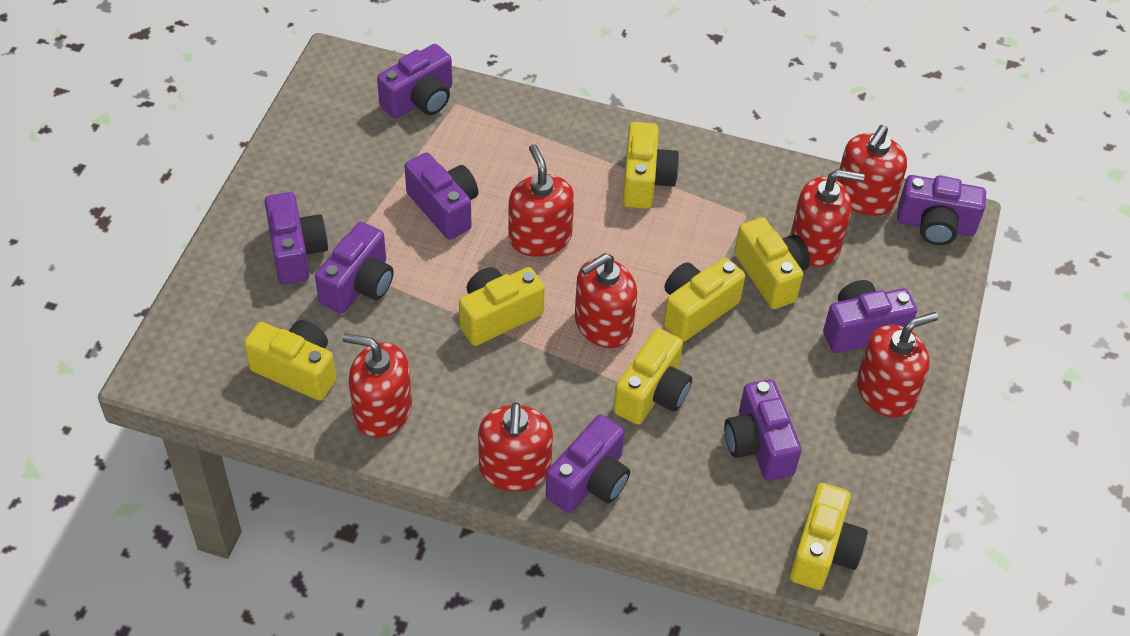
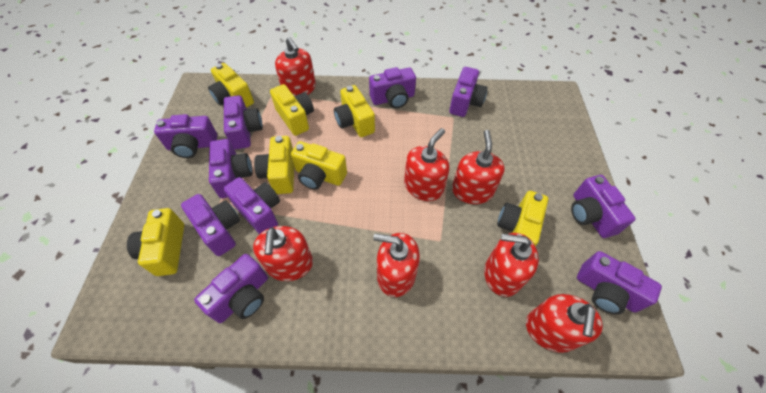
purple camera: 8 -> 10

